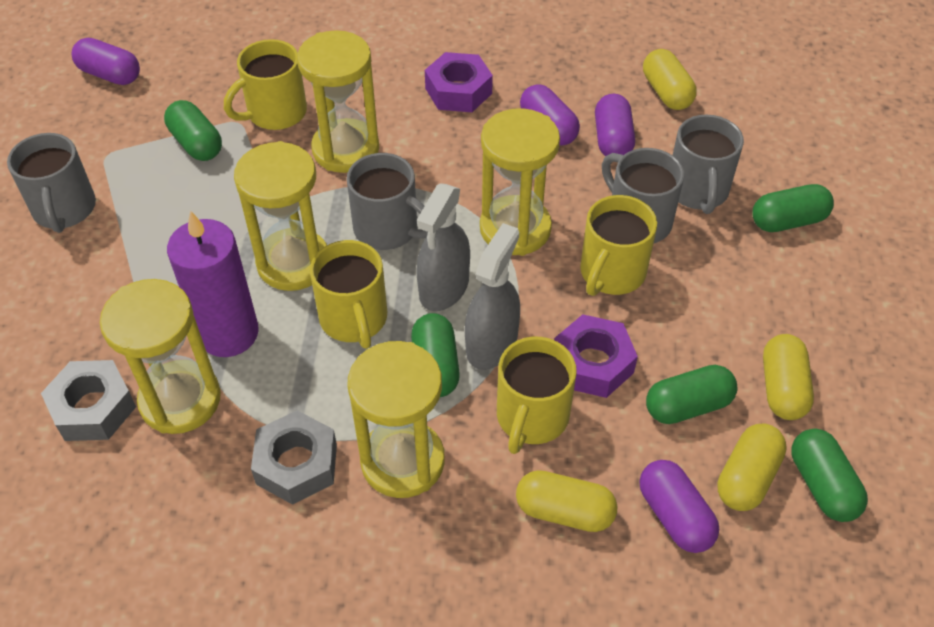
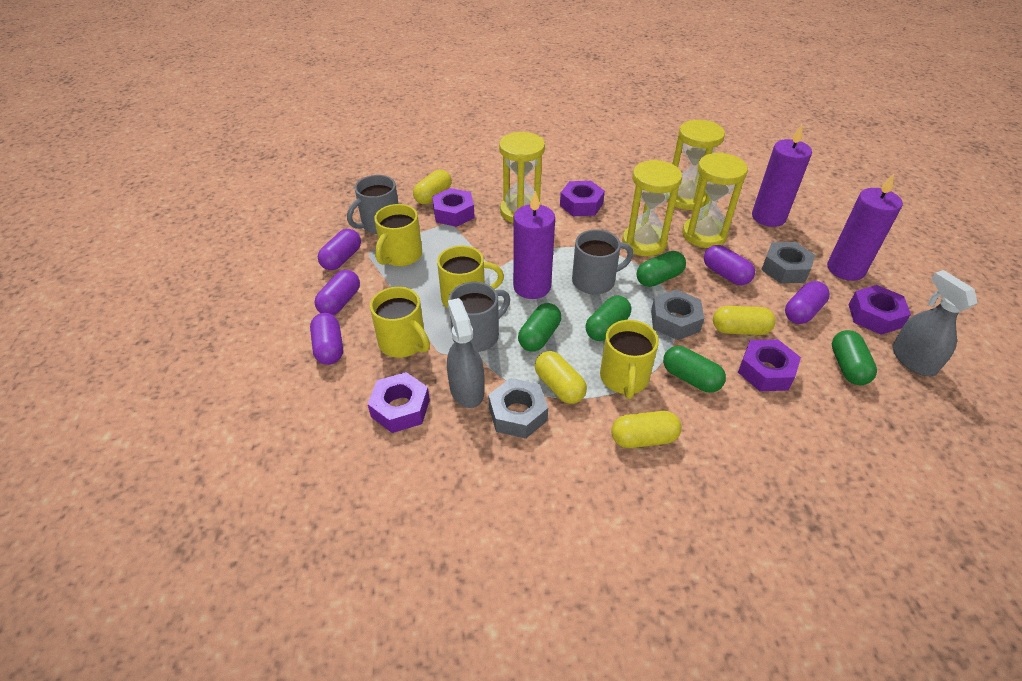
grey mug: 4 -> 3
grey nut: 2 -> 3
purple candle: 1 -> 3
purple capsule: 4 -> 5
purple nut: 2 -> 5
yellow hourglass: 5 -> 4

